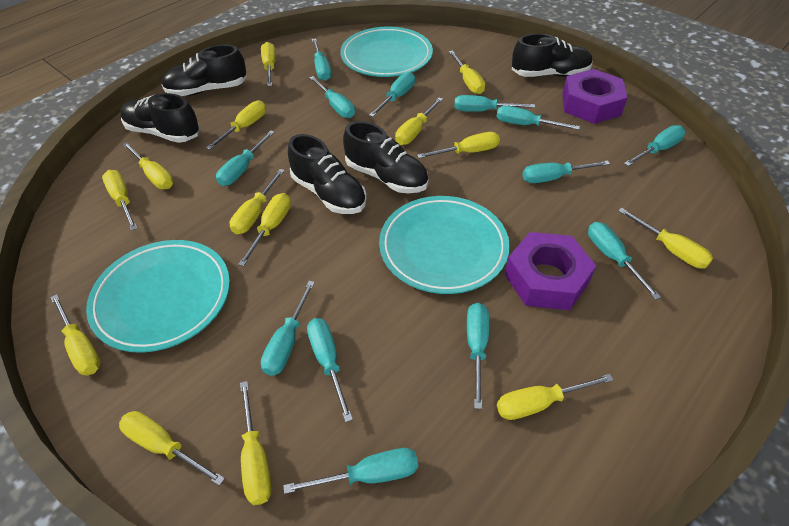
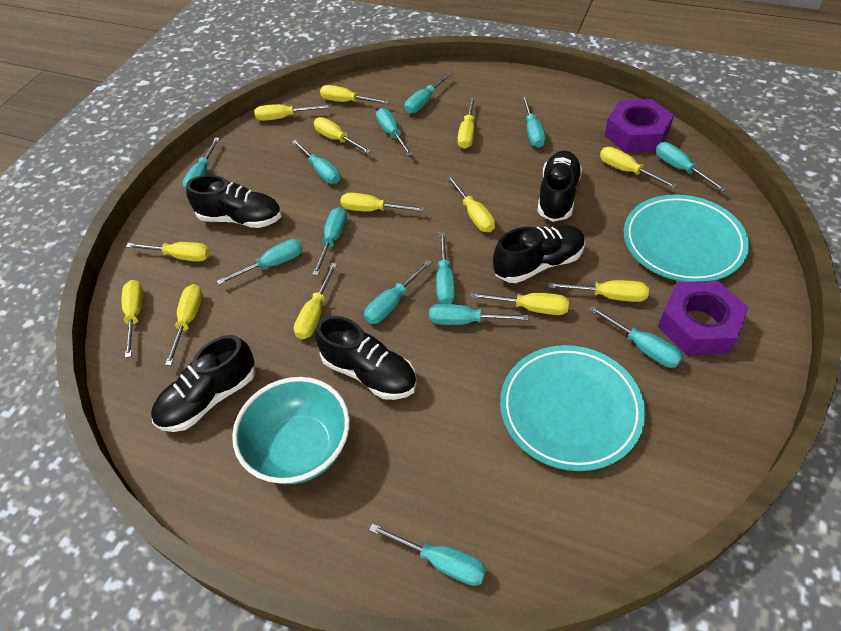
turquoise bowl: 0 -> 1
turquoise plate: 3 -> 2
yellow screwdriver: 14 -> 13

